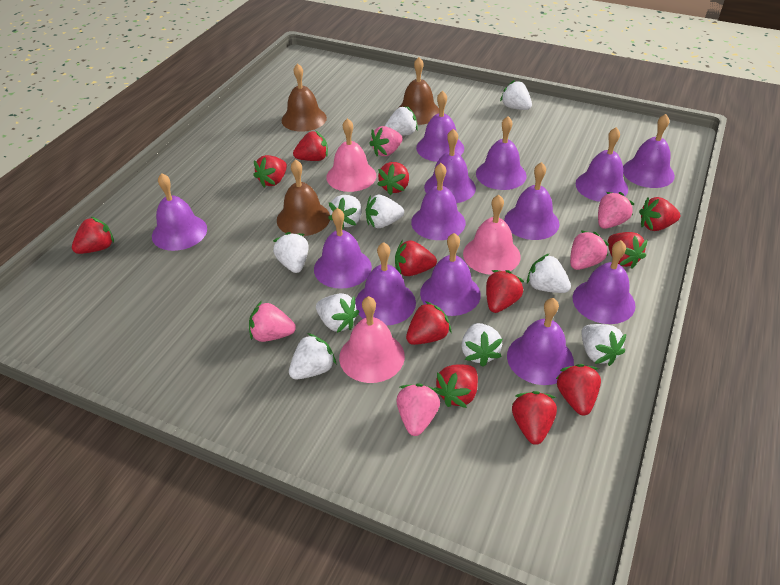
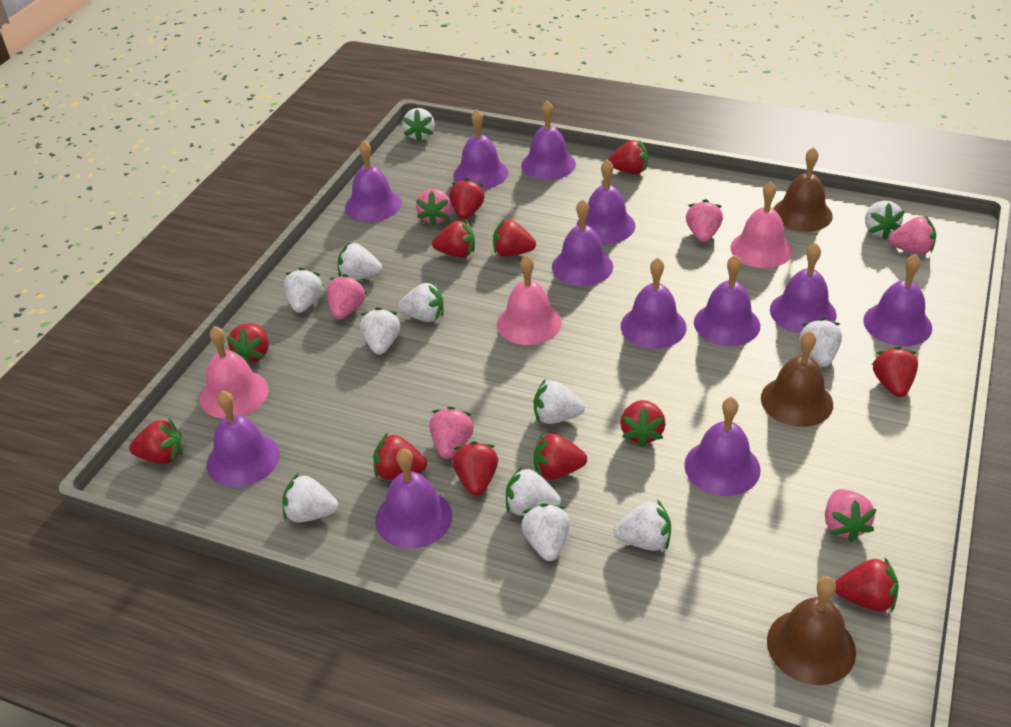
pink strawberry: 5 -> 6
purple bell: 13 -> 12
white strawberry: 10 -> 12

